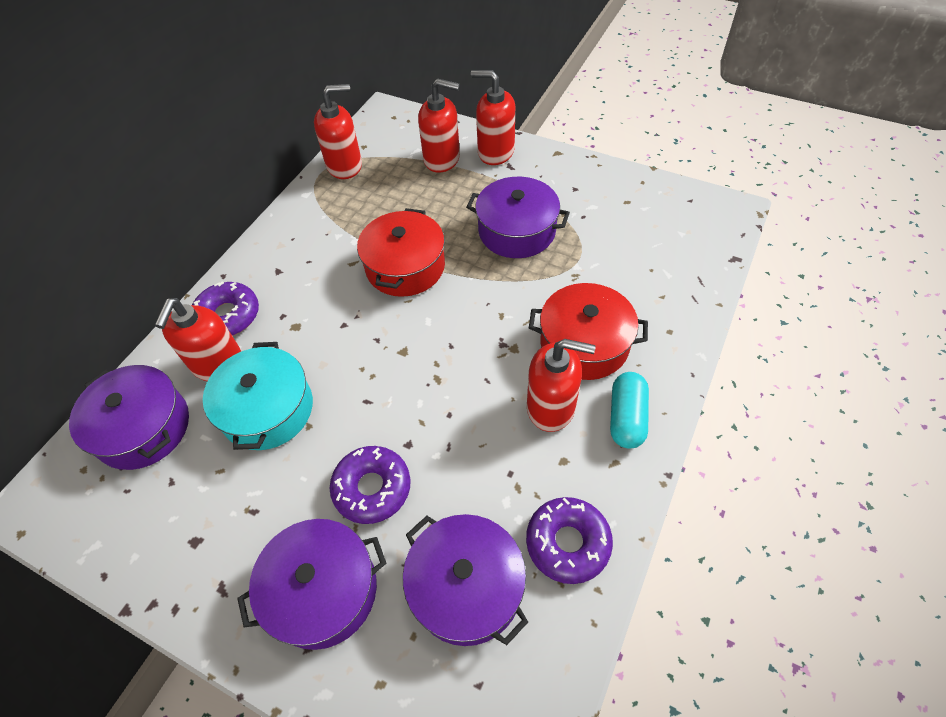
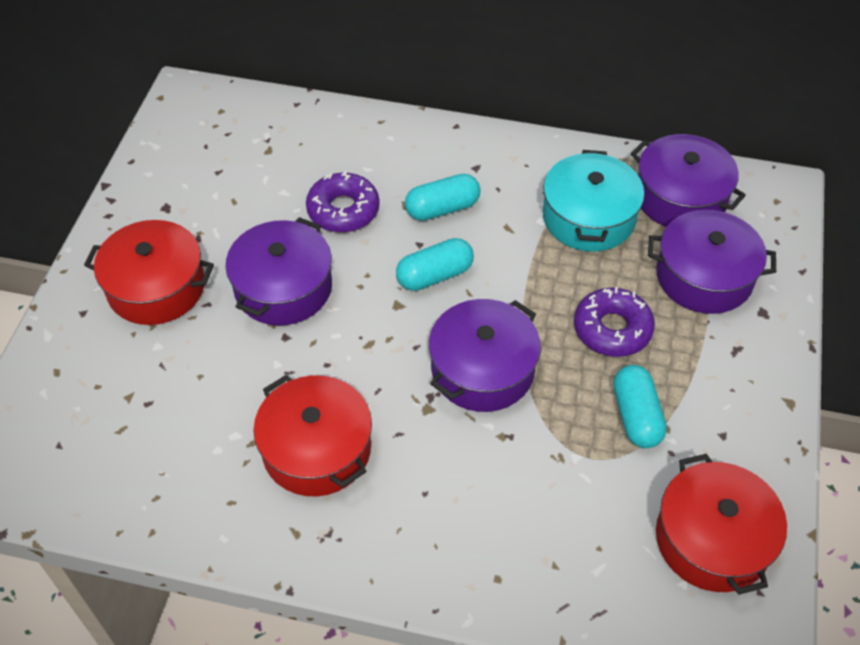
purple donut: 3 -> 2
red pot: 2 -> 3
red soap dispenser: 5 -> 0
turquoise capsule: 1 -> 3

